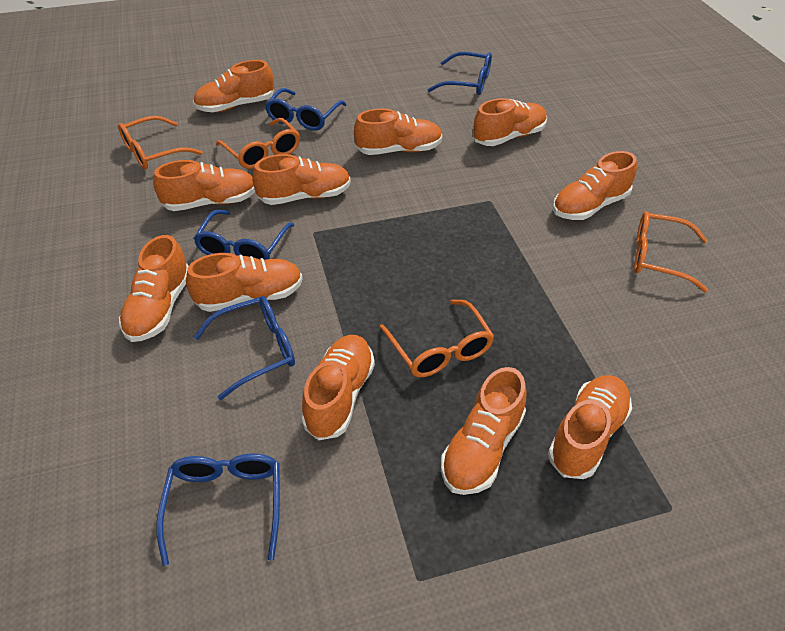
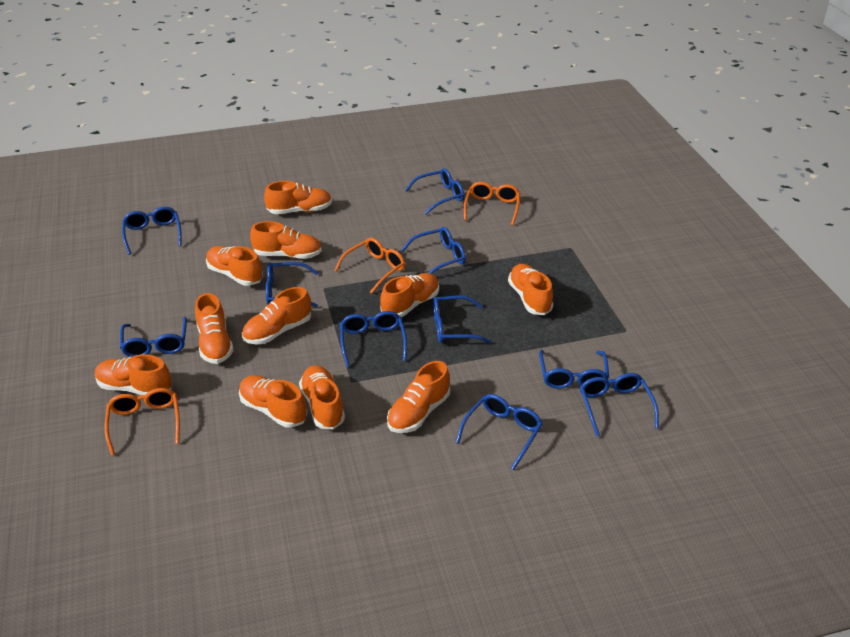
blue glasses: 5 -> 10
orange glasses: 4 -> 3

